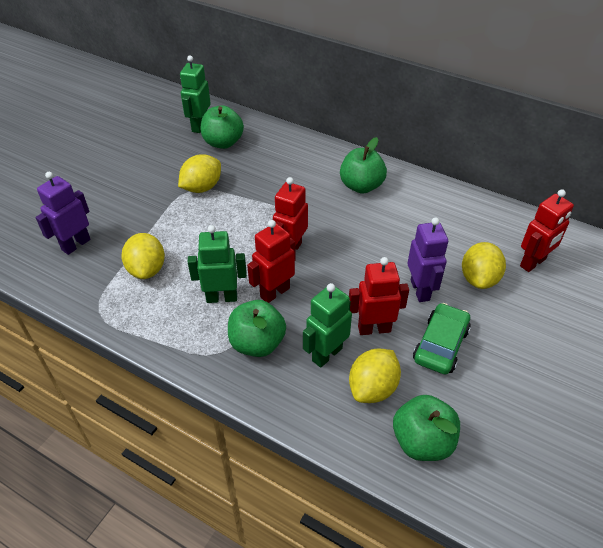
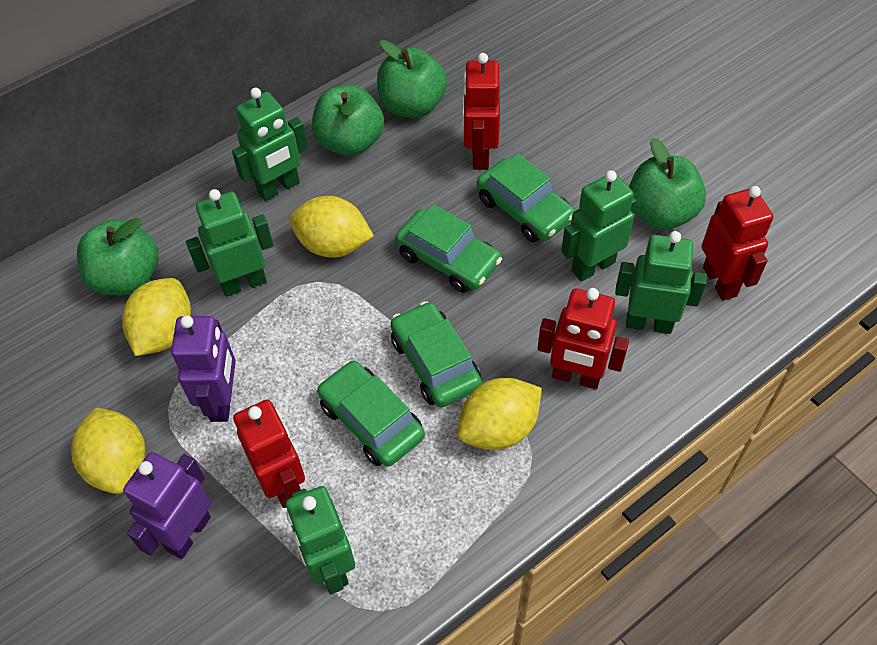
green car: 1 -> 4
green robot: 3 -> 5

